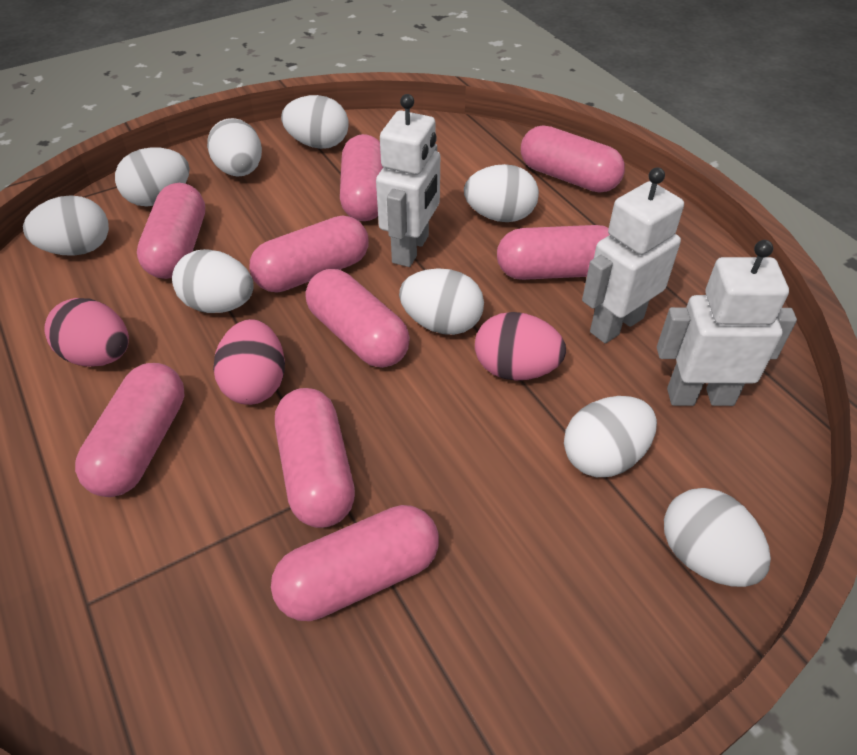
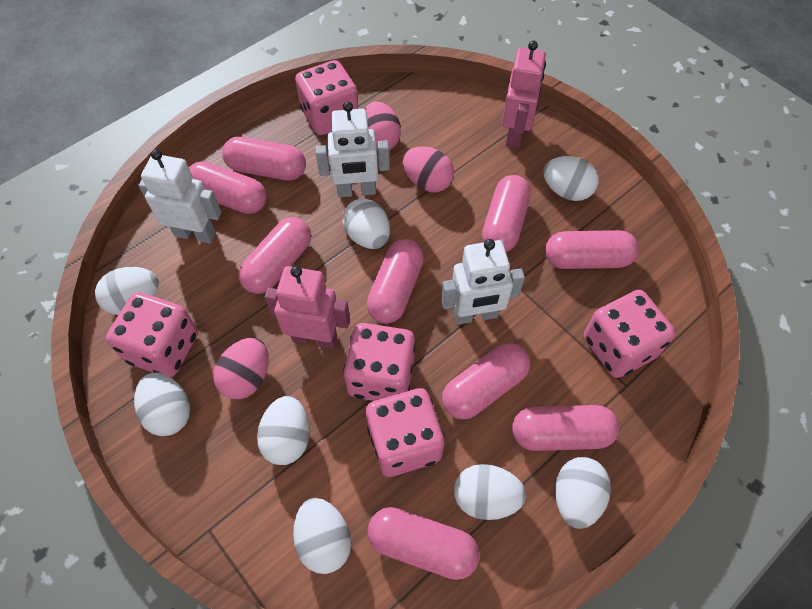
pink dice: 0 -> 5
pink robot: 0 -> 2
white egg: 9 -> 8

